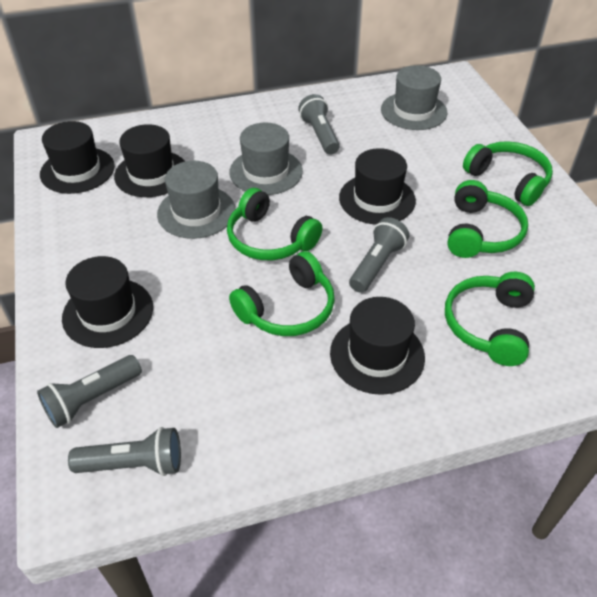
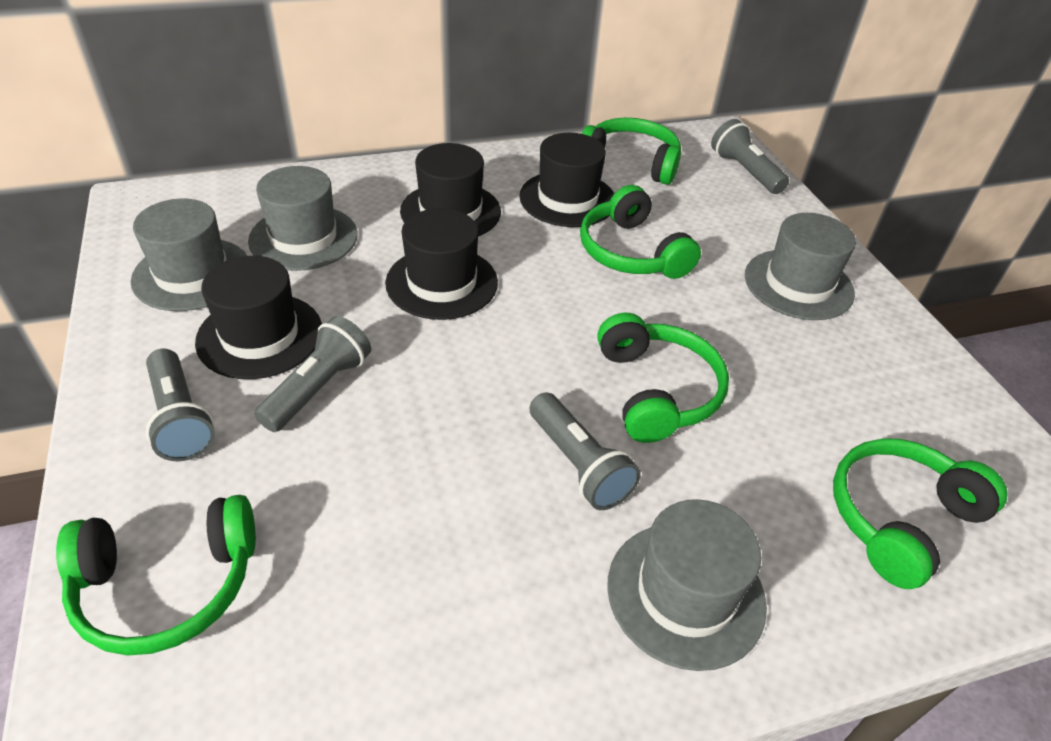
black hat: 5 -> 4
grey hat: 3 -> 4

